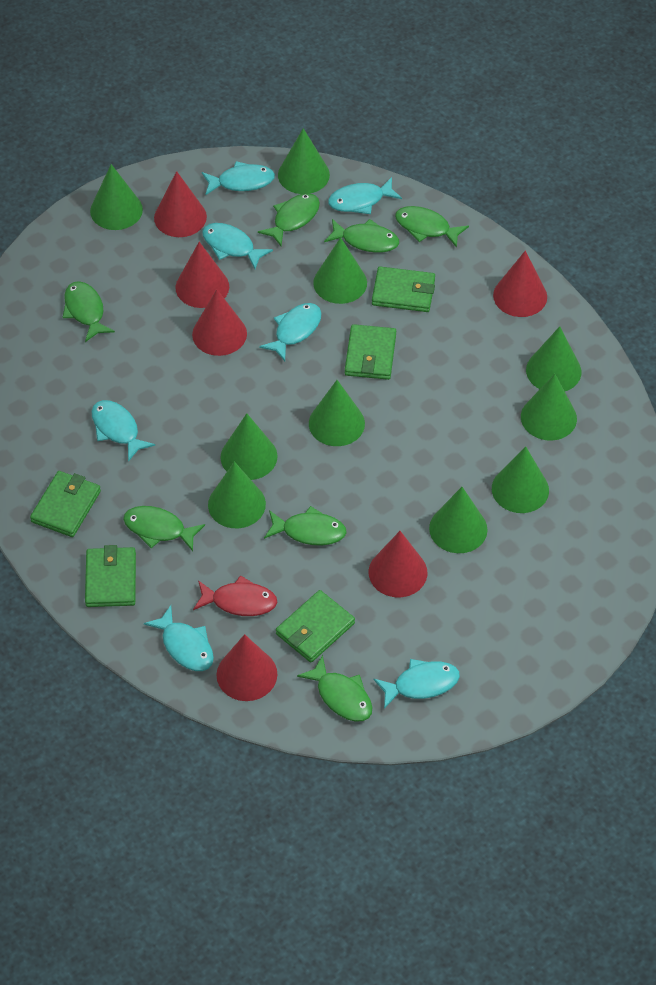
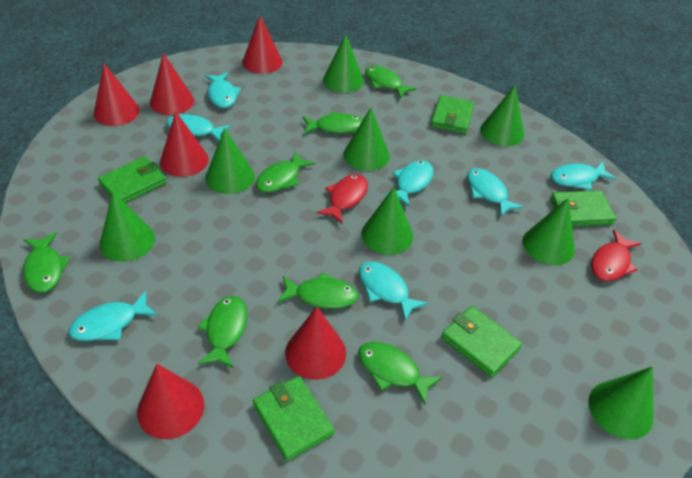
green cone: 10 -> 8
red fish: 1 -> 2

